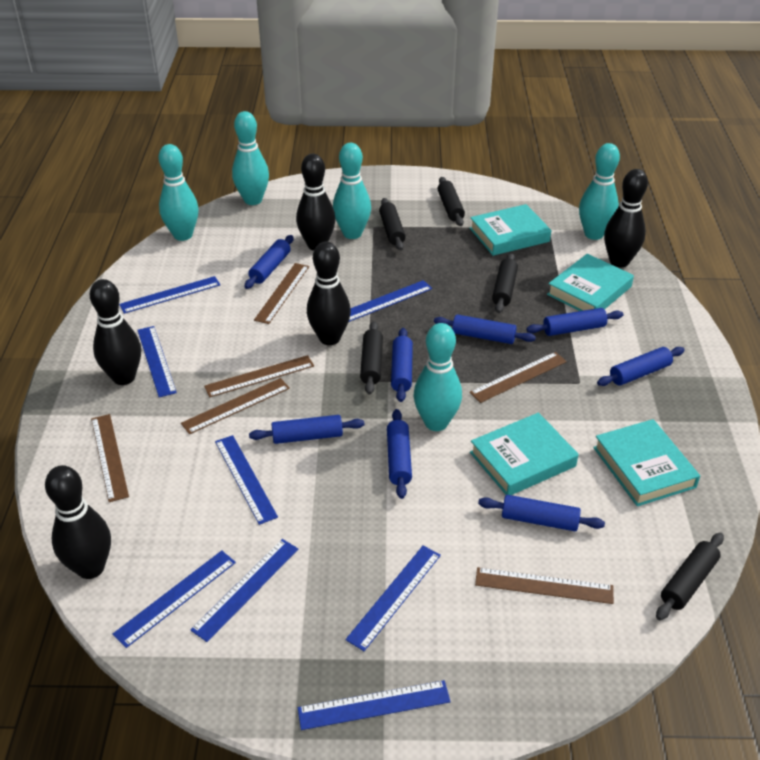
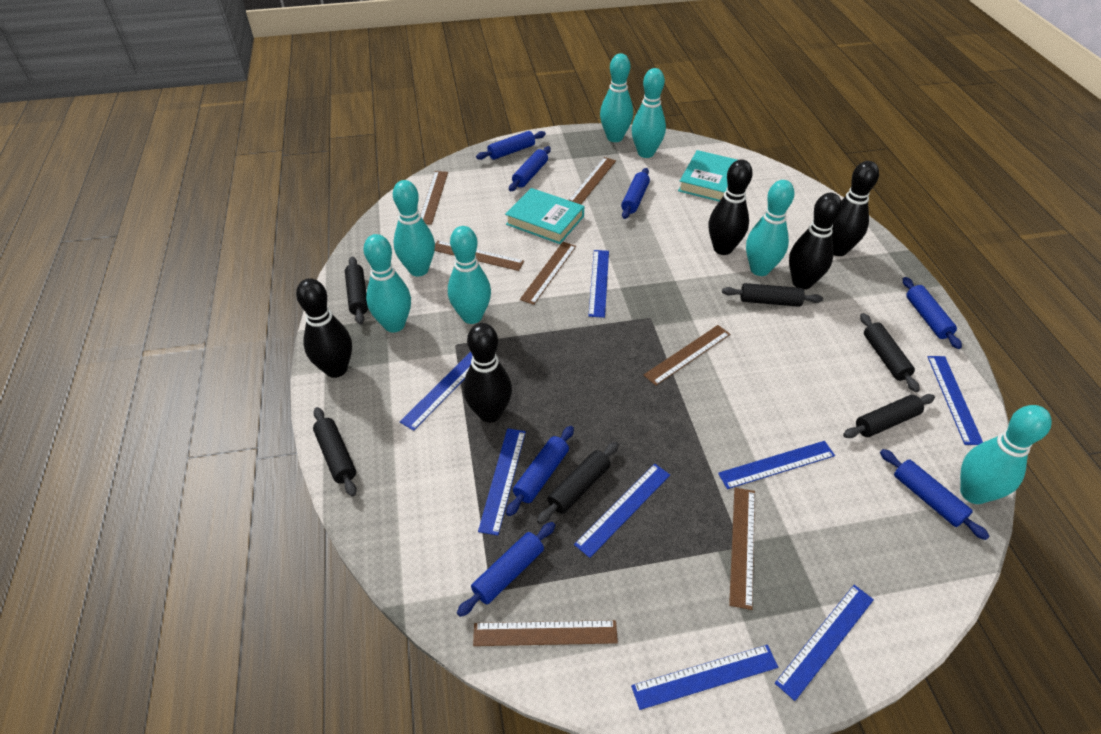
black rolling pin: 5 -> 6
blue rolling pin: 8 -> 7
brown ruler: 6 -> 7
turquoise book: 4 -> 2
turquoise bowling pin: 5 -> 7

